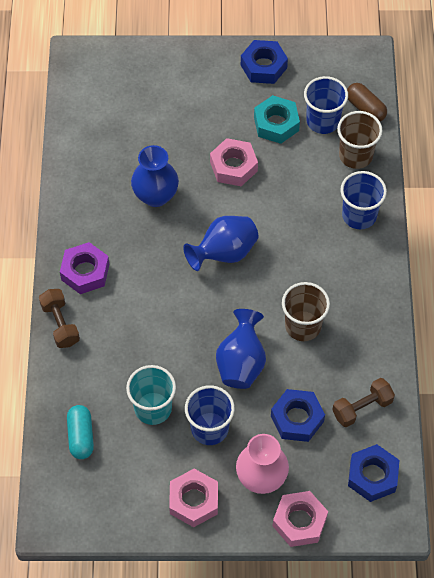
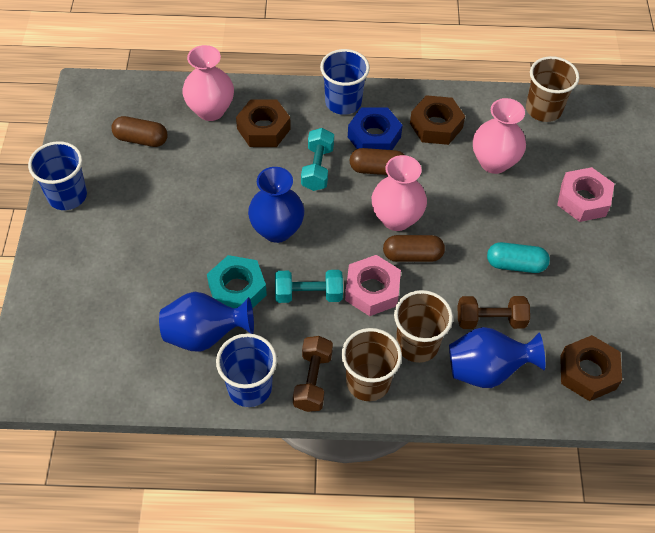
blue nut: 3 -> 1
brown capsule: 1 -> 3
brown cup: 2 -> 3
brown nut: 0 -> 3
pink nut: 3 -> 2
pink vase: 1 -> 3
purple nut: 1 -> 0
turquoise cup: 1 -> 0
turquoise dumbbell: 0 -> 2

